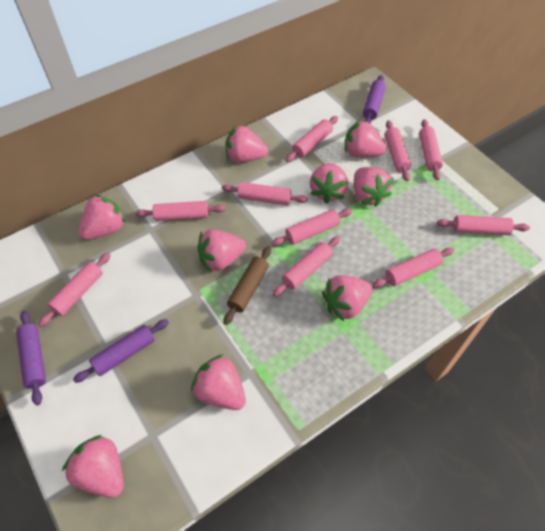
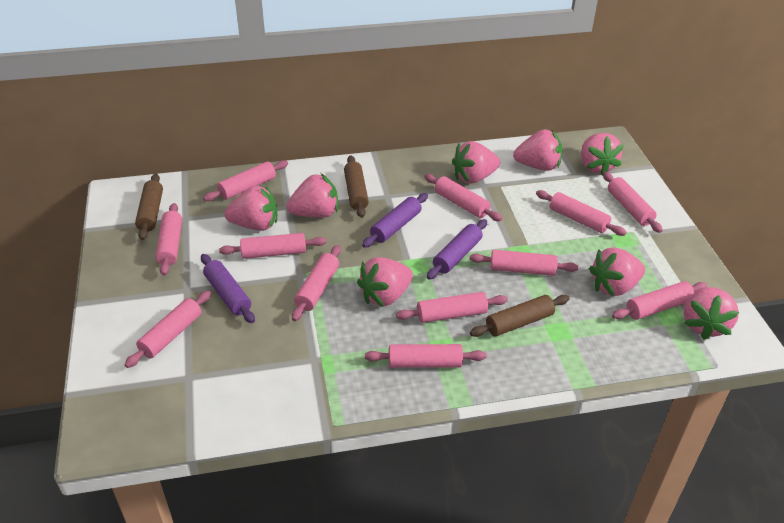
brown rolling pin: 1 -> 3
pink rolling pin: 10 -> 12
pink strawberry: 9 -> 8

